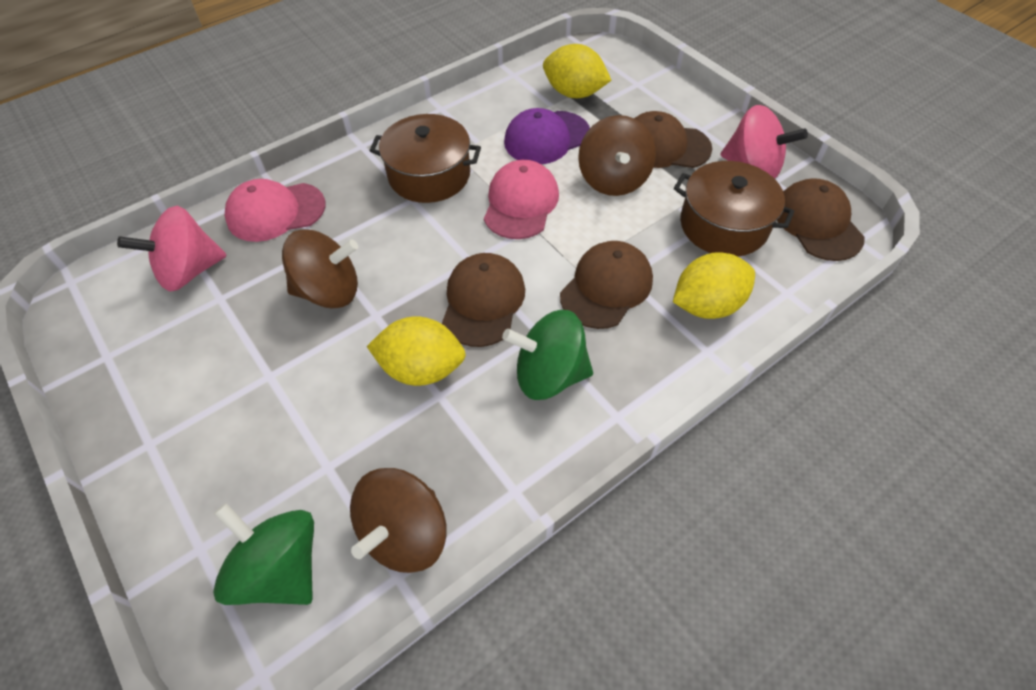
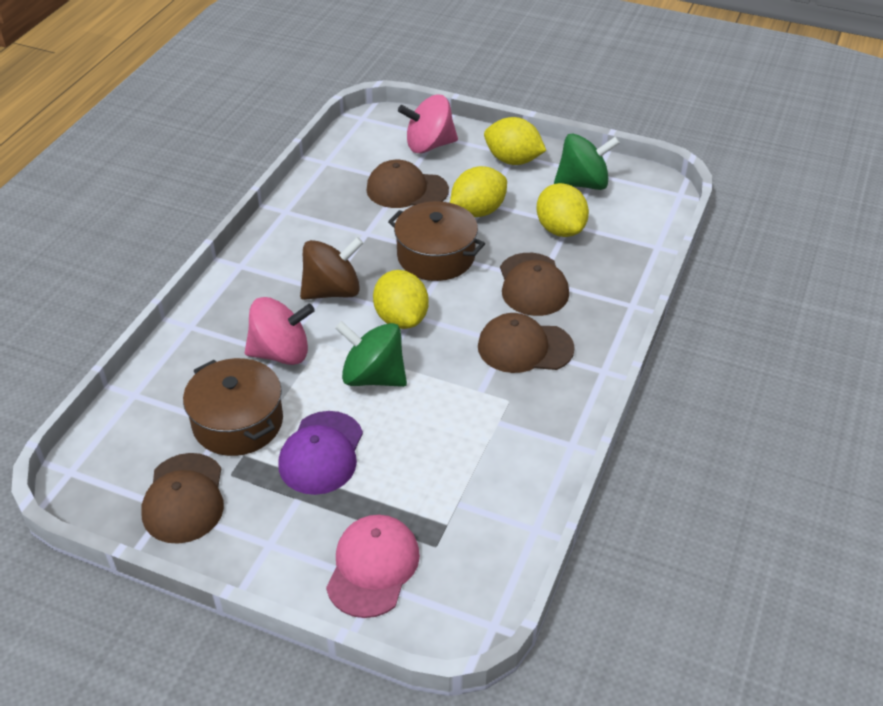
brown spinning top: 3 -> 1
pink cap: 2 -> 1
yellow lemon: 3 -> 4

